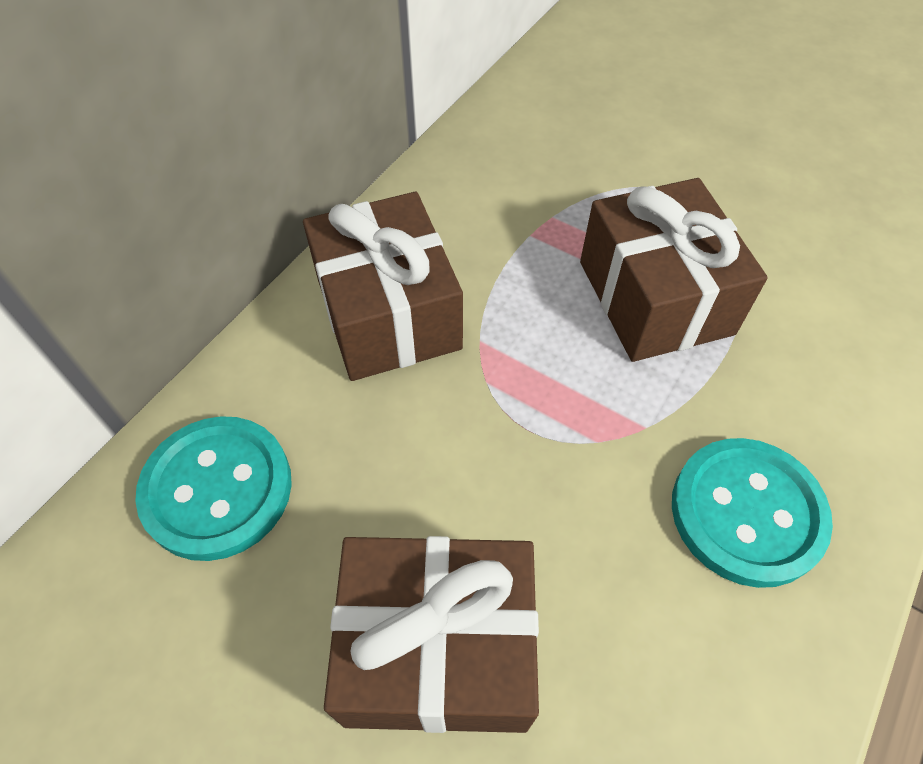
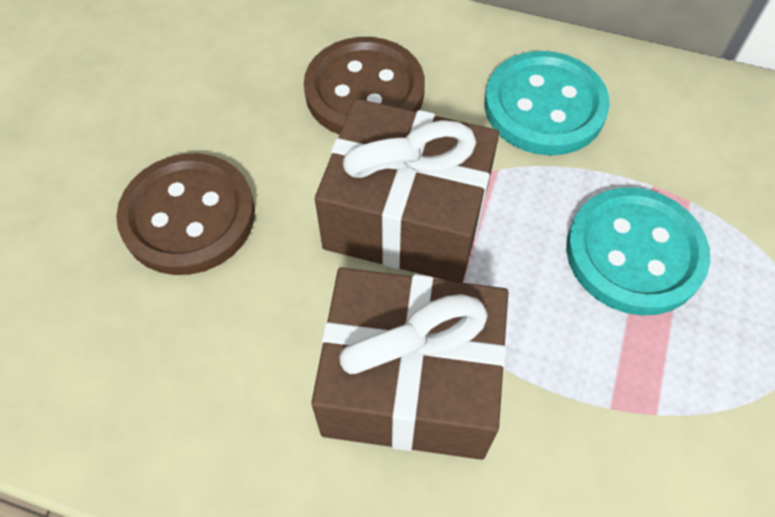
brown button: 0 -> 2
brown gift: 3 -> 2

